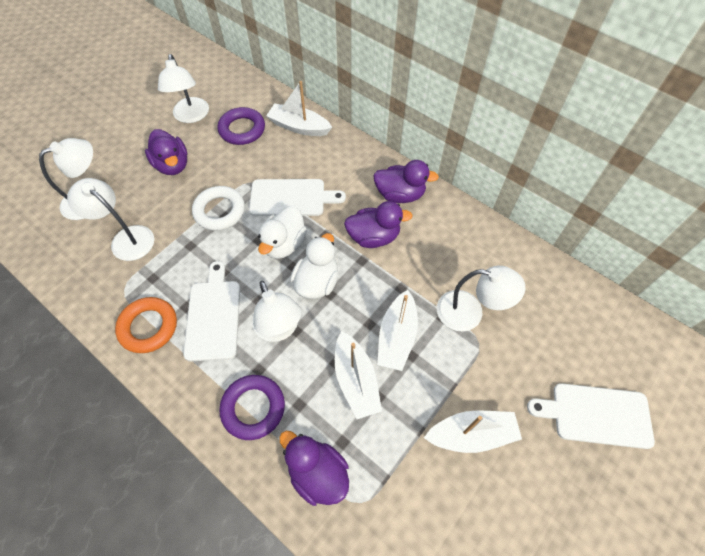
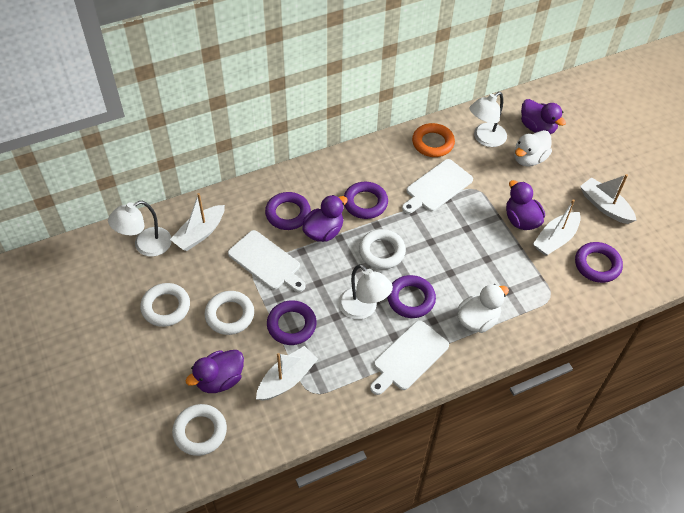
purple ring: 2 -> 5
white lamp: 5 -> 3
white ring: 1 -> 4

